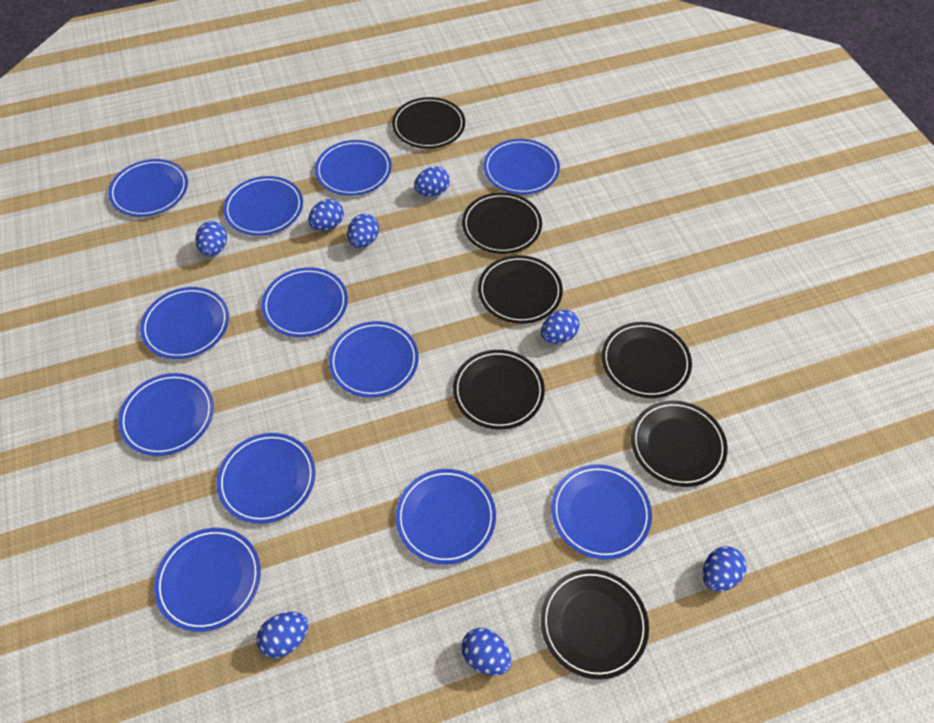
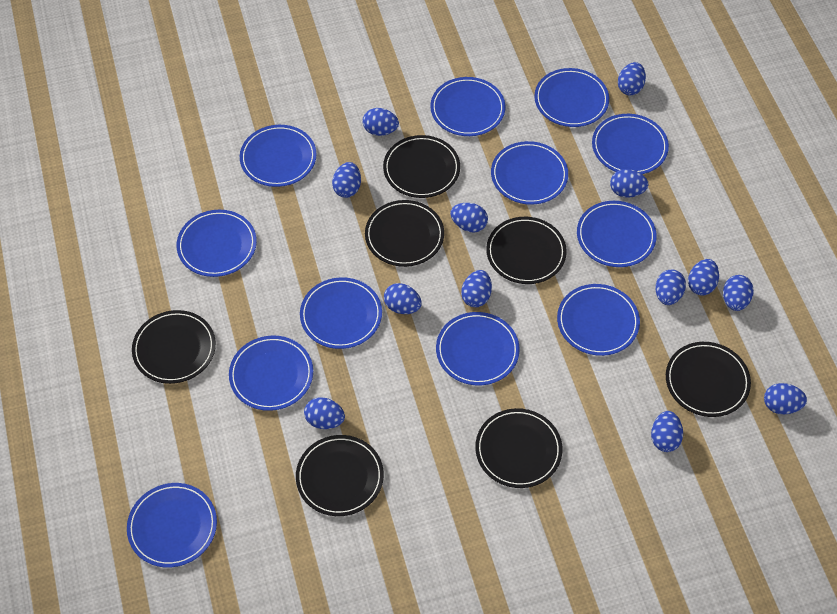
blue egg: 8 -> 13

